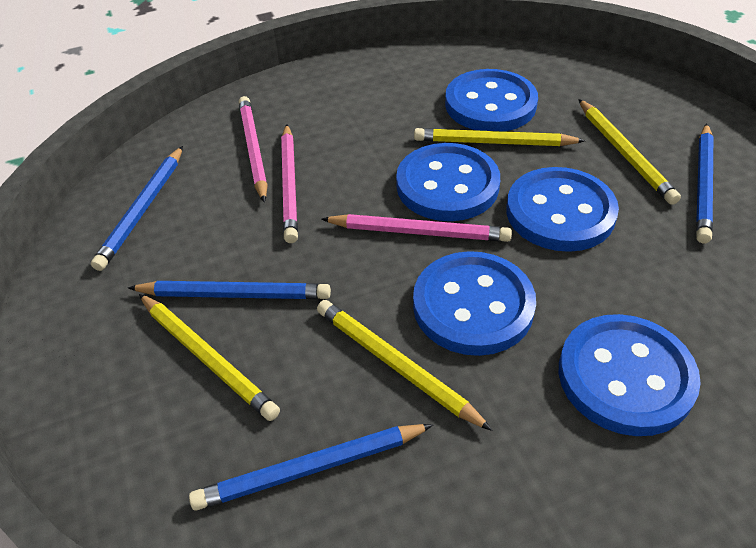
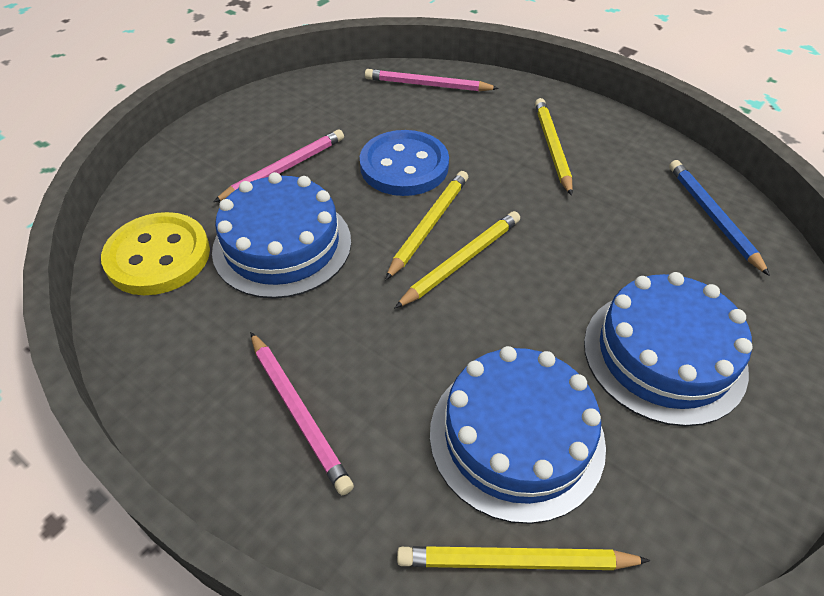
blue button: 5 -> 1
blue cake: 0 -> 3
blue pencil: 4 -> 1
yellow button: 0 -> 1

